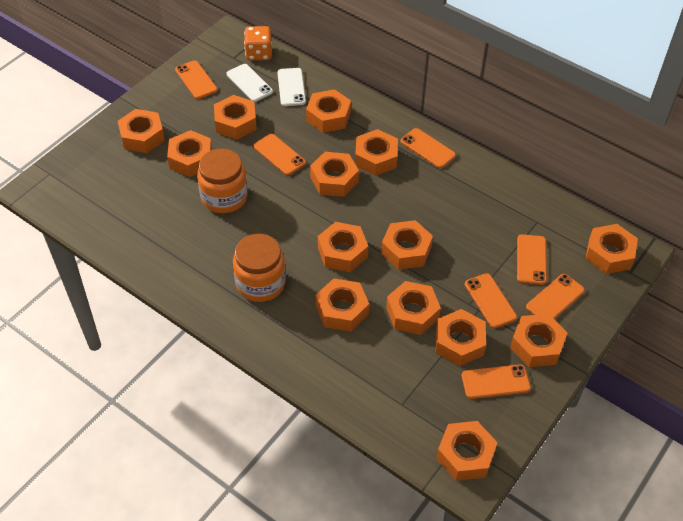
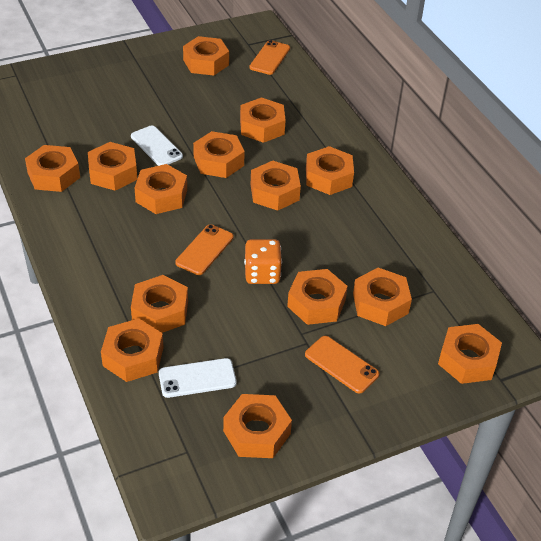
orange jar: 2 -> 0
orange phone: 7 -> 3

